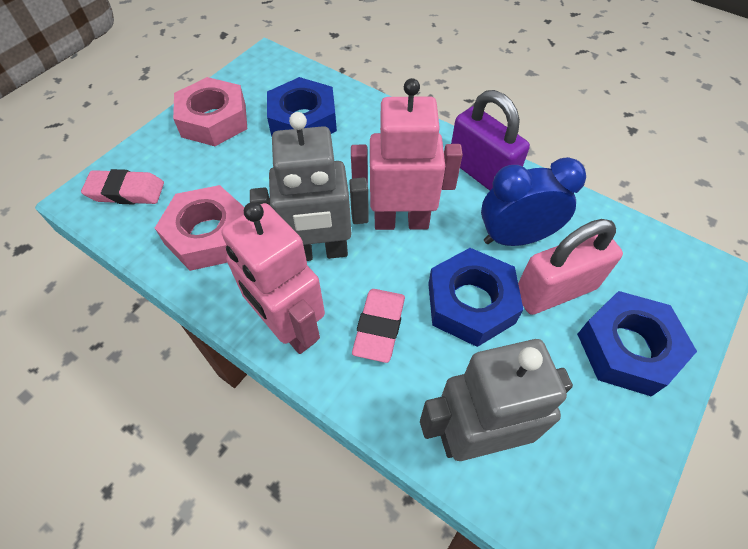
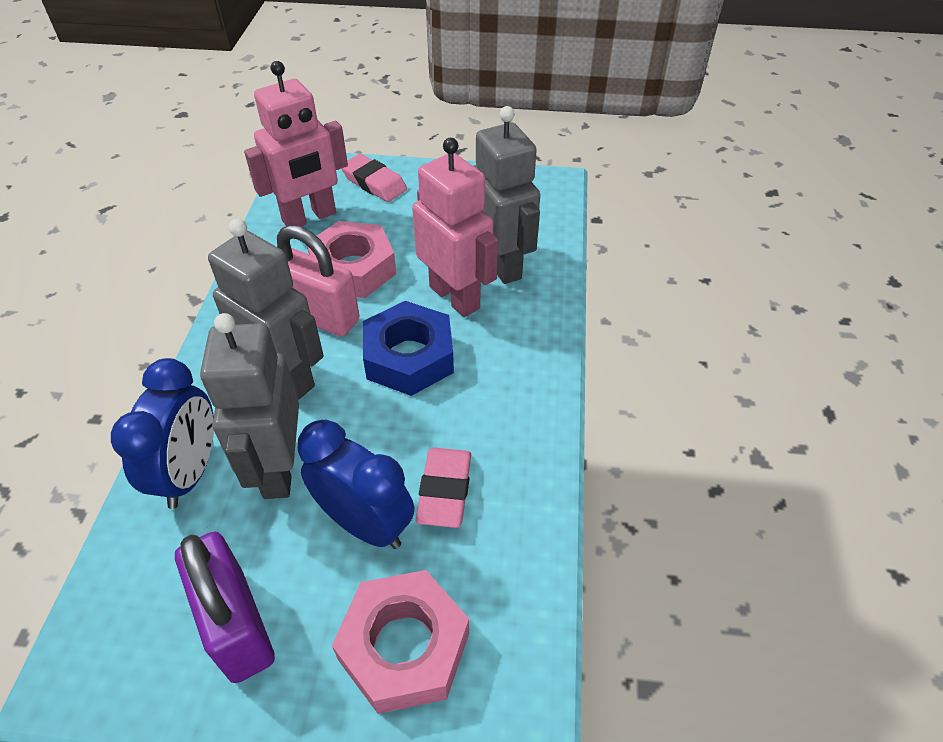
blue clock: 1 -> 2
blue nut: 3 -> 1
grey robot: 2 -> 3

